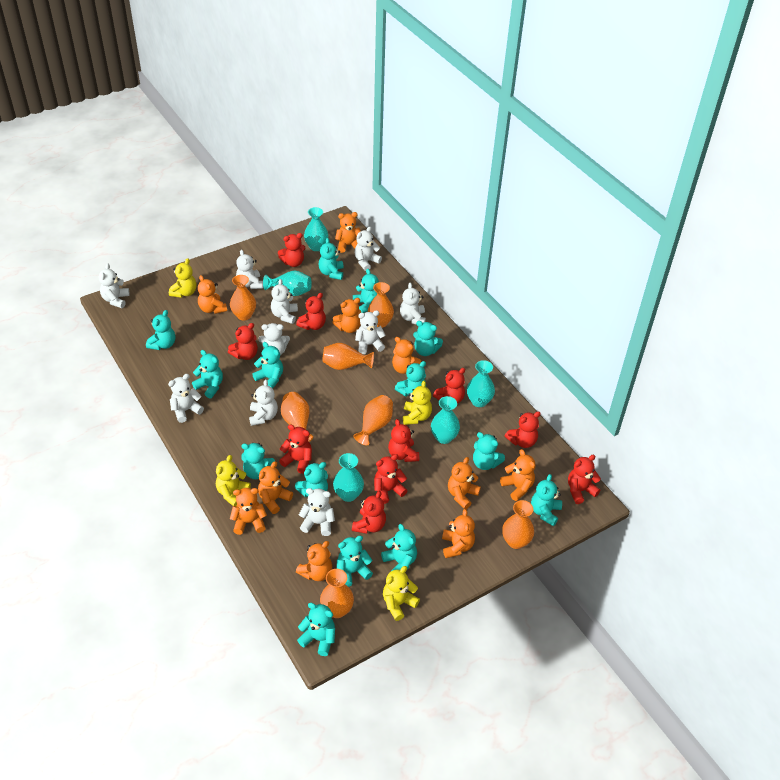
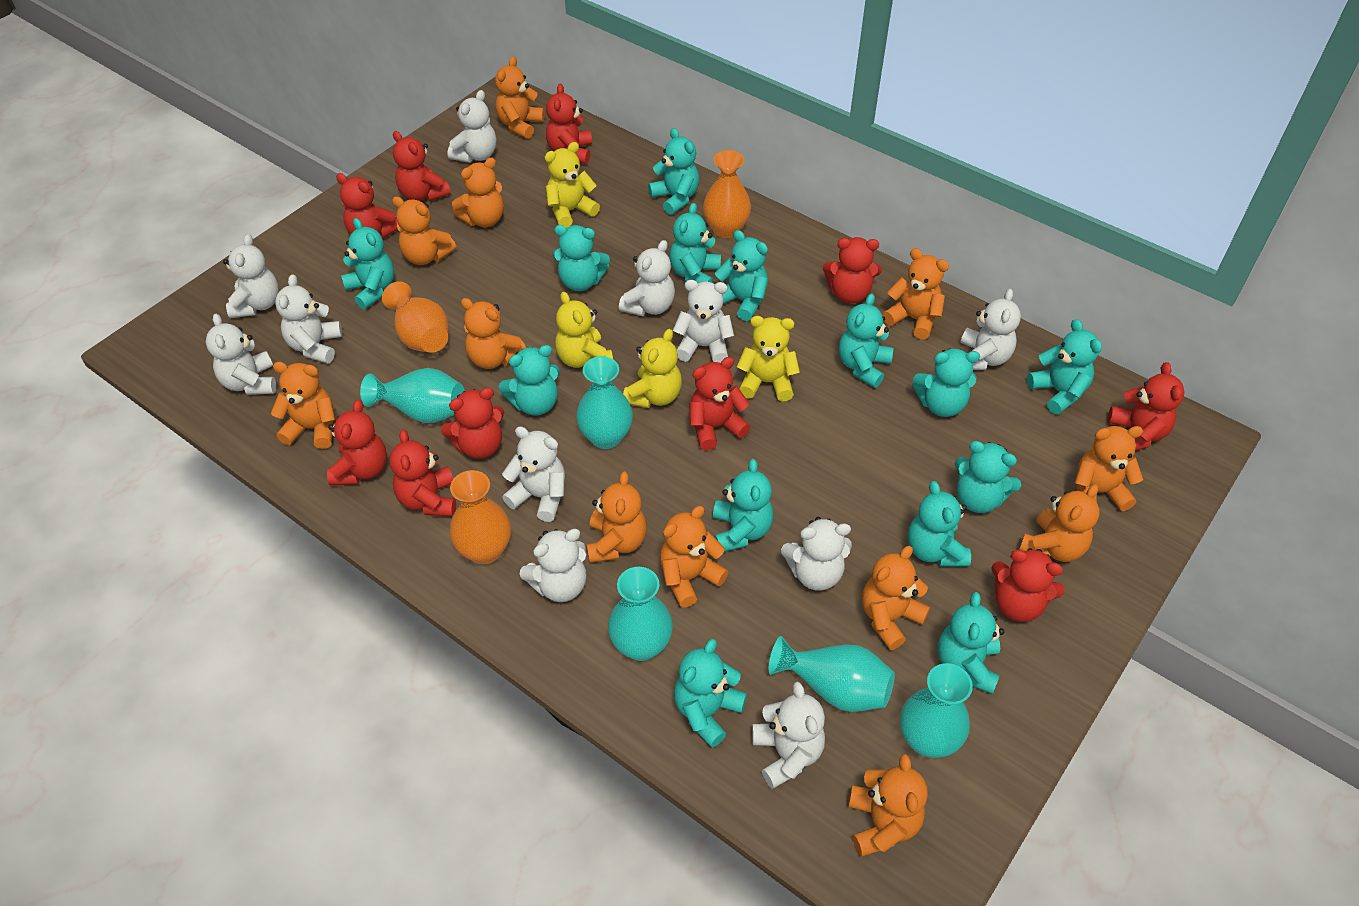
orange teddy bear: 10 -> 12
orange vase: 7 -> 3
white teddy bear: 10 -> 11

